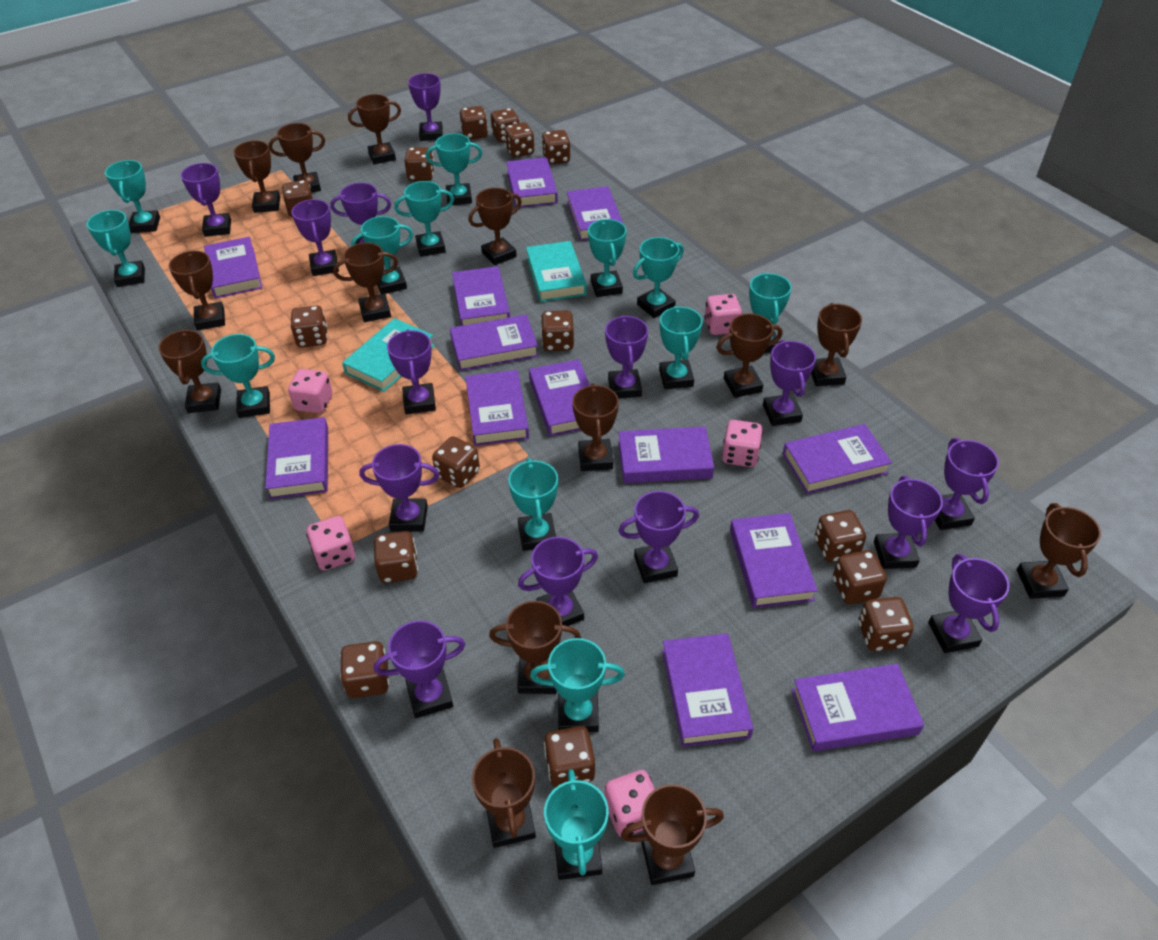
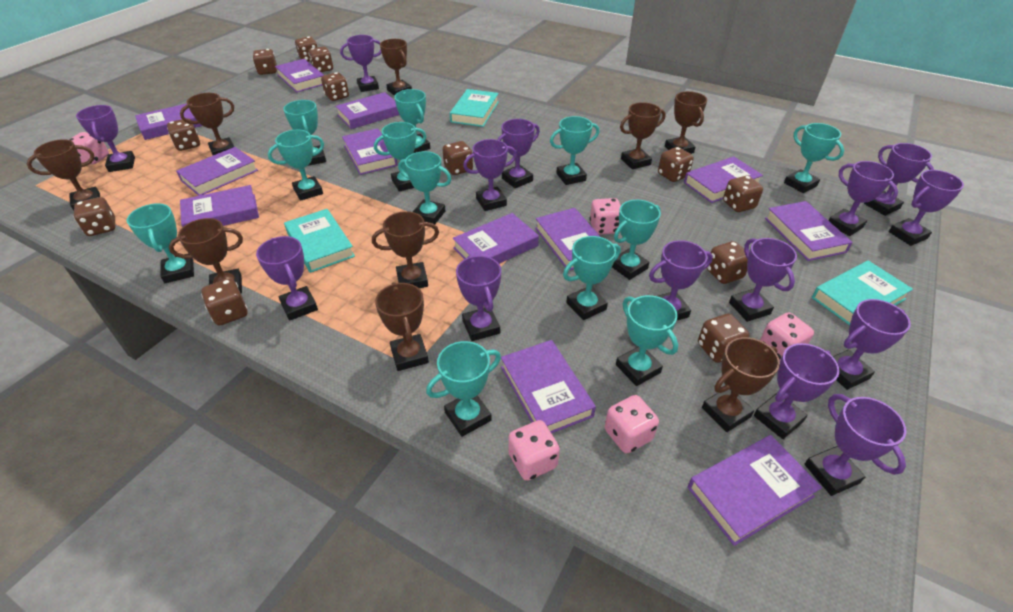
brown dice: 15 -> 12
brown trophy: 14 -> 9
purple book: 13 -> 12
turquoise book: 2 -> 3
turquoise trophy: 13 -> 12

